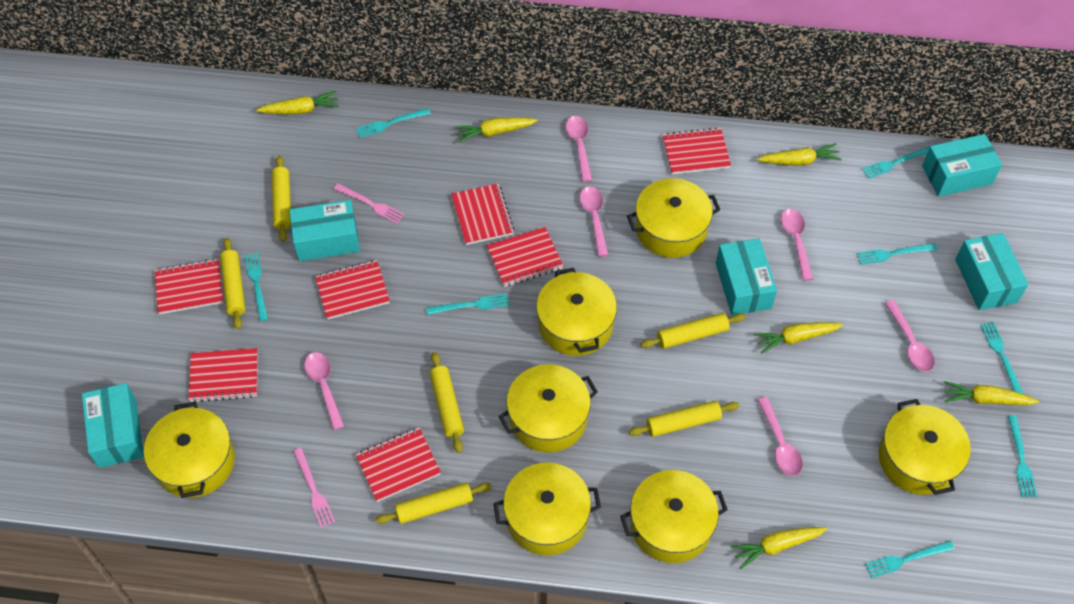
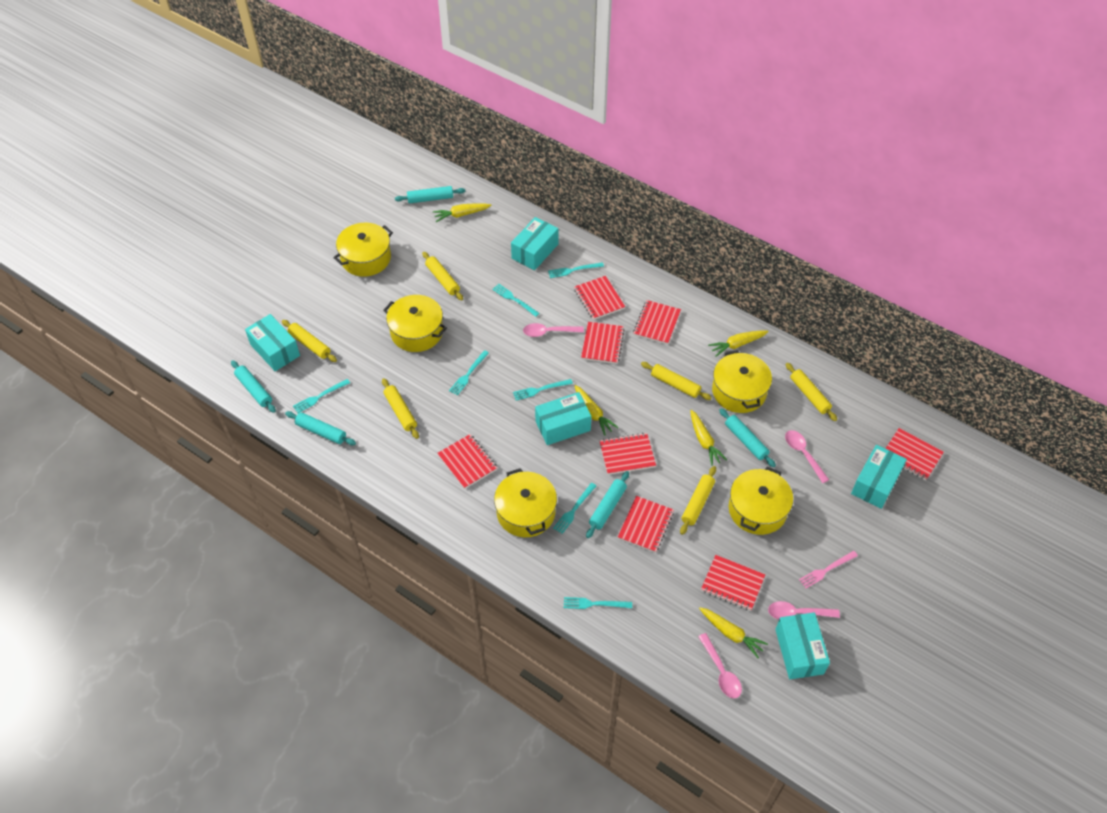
pink fork: 2 -> 1
pink spoon: 6 -> 4
red notebook: 7 -> 8
turquoise fork: 8 -> 7
turquoise rolling pin: 0 -> 5
yellow carrot: 6 -> 5
yellow pot: 7 -> 5

